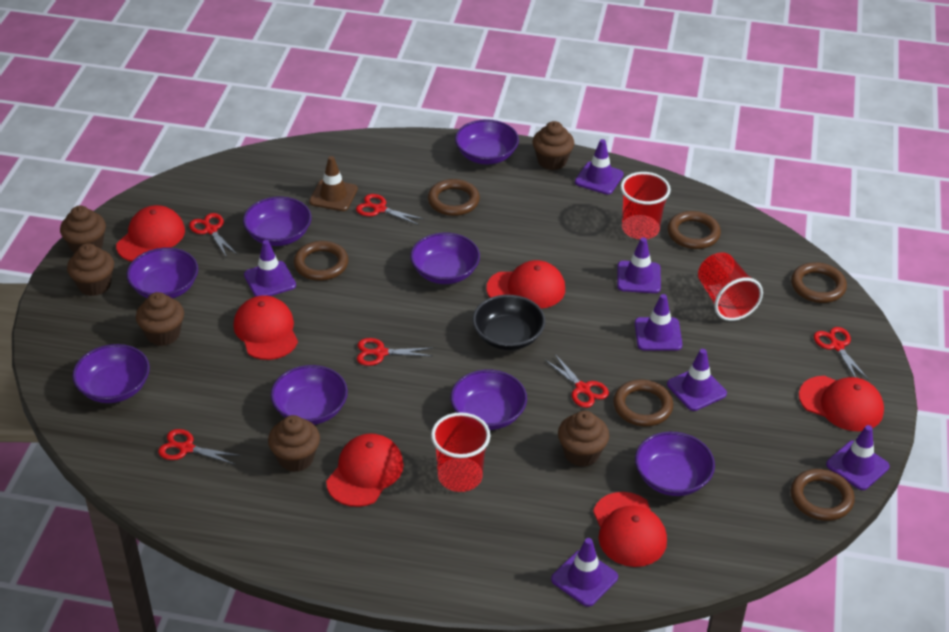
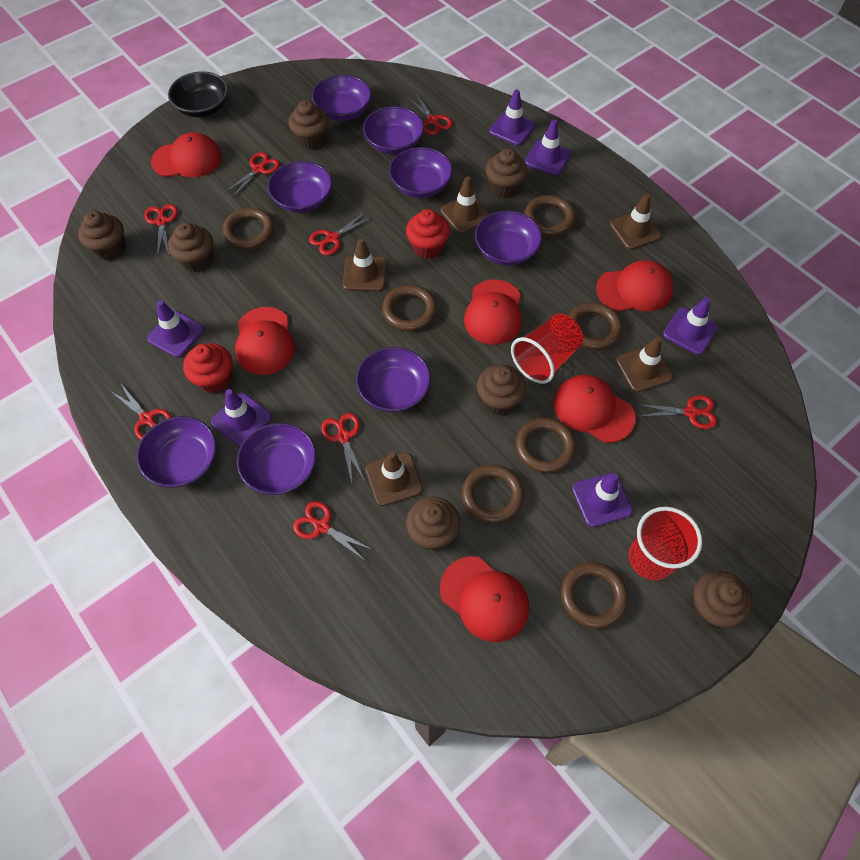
brown cupcake: 6 -> 7
brown ring: 6 -> 7
brown traffic cone: 1 -> 5
purple traffic cone: 7 -> 6
red cup: 3 -> 2
red cupcake: 0 -> 2
red scissors: 6 -> 8

